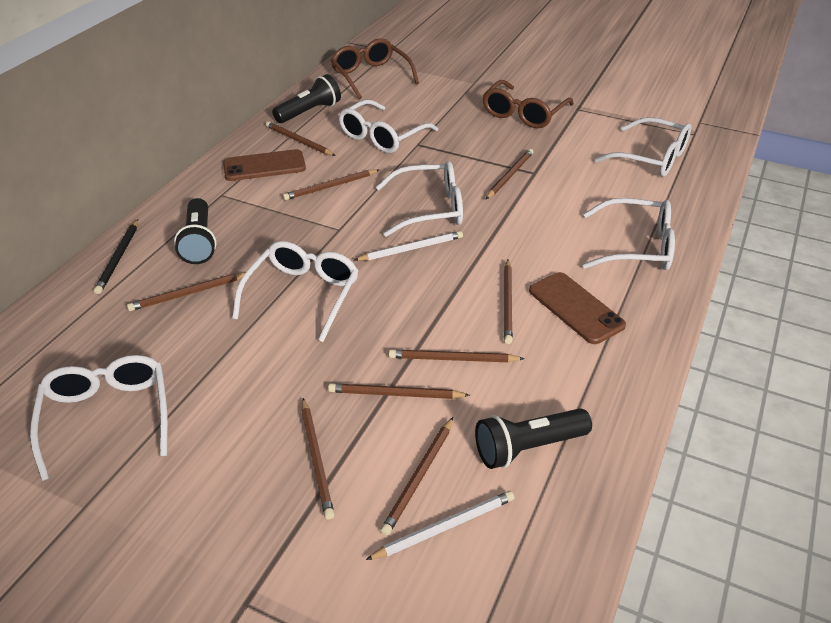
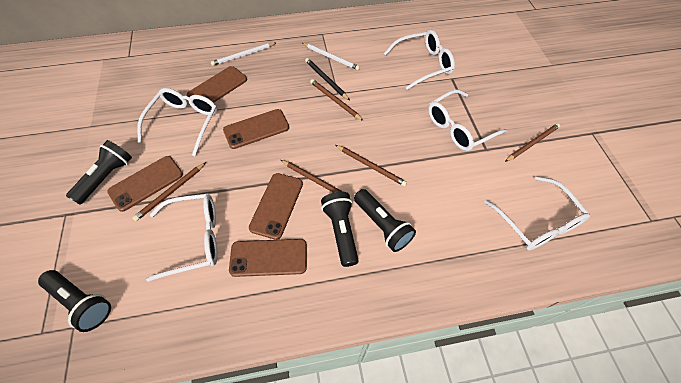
black flashlight: 3 -> 4
brown glasses: 2 -> 0
brown pencil: 9 -> 5
brown phone: 2 -> 5
white glasses: 6 -> 5

